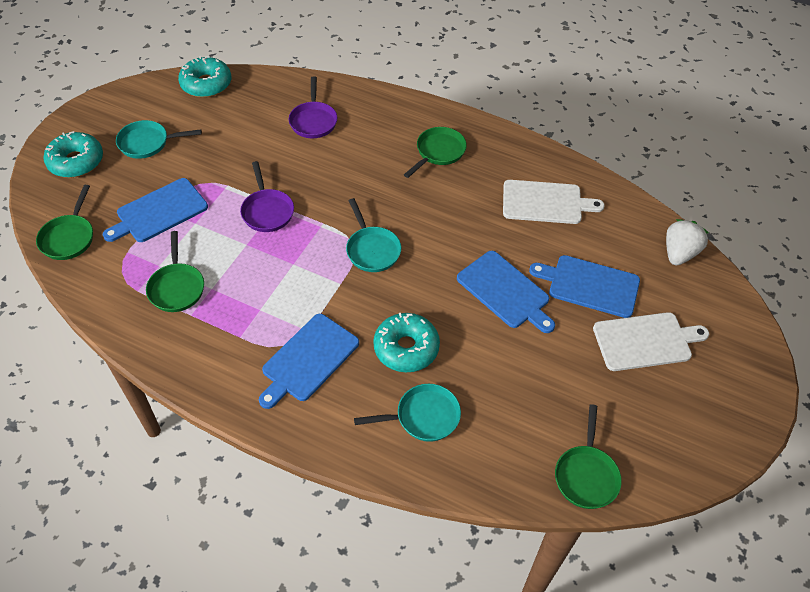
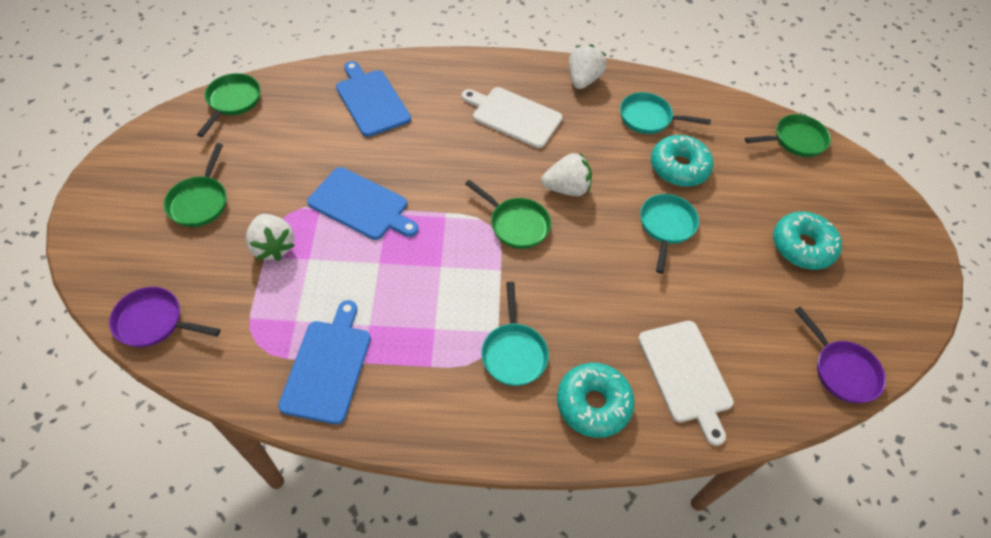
blue cutting board: 4 -> 3
white strawberry: 1 -> 3

